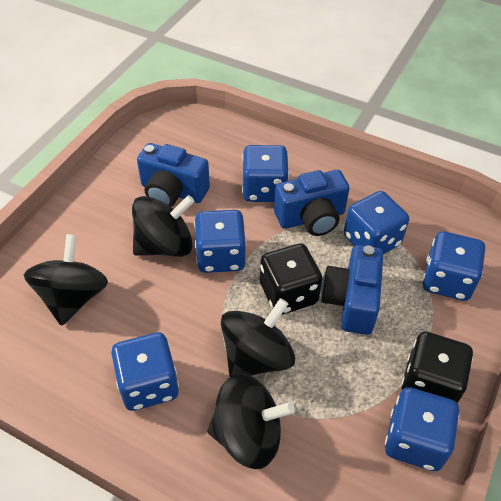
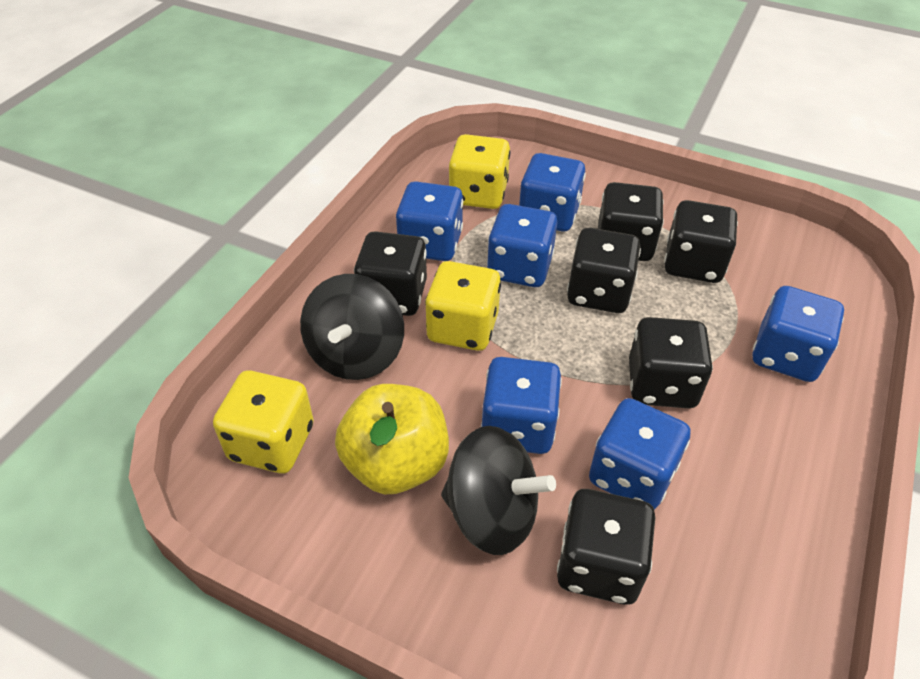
black dice: 2 -> 6
black spinning top: 4 -> 2
blue camera: 3 -> 0
yellow apple: 0 -> 1
yellow dice: 0 -> 3

